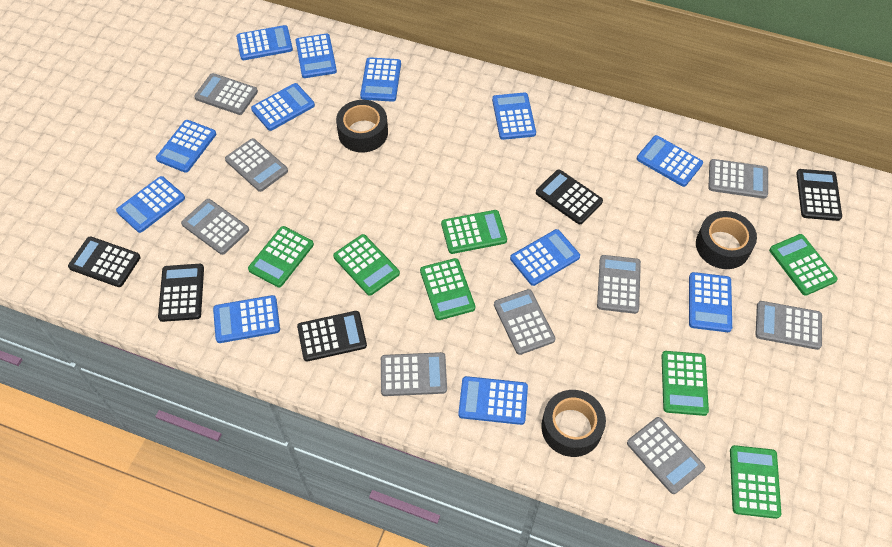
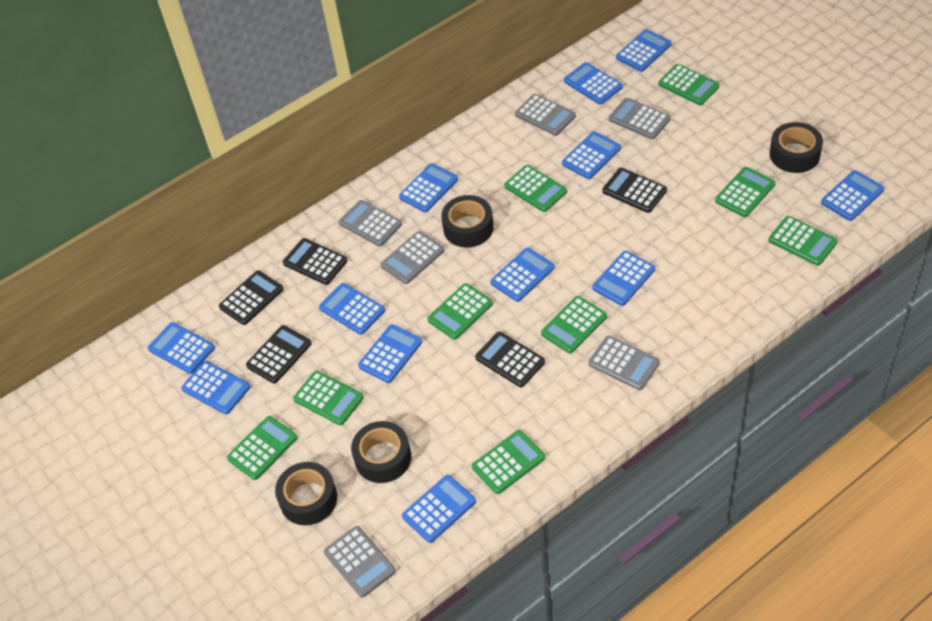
black tape: 3 -> 4
green calculator: 7 -> 9
grey calculator: 9 -> 6

